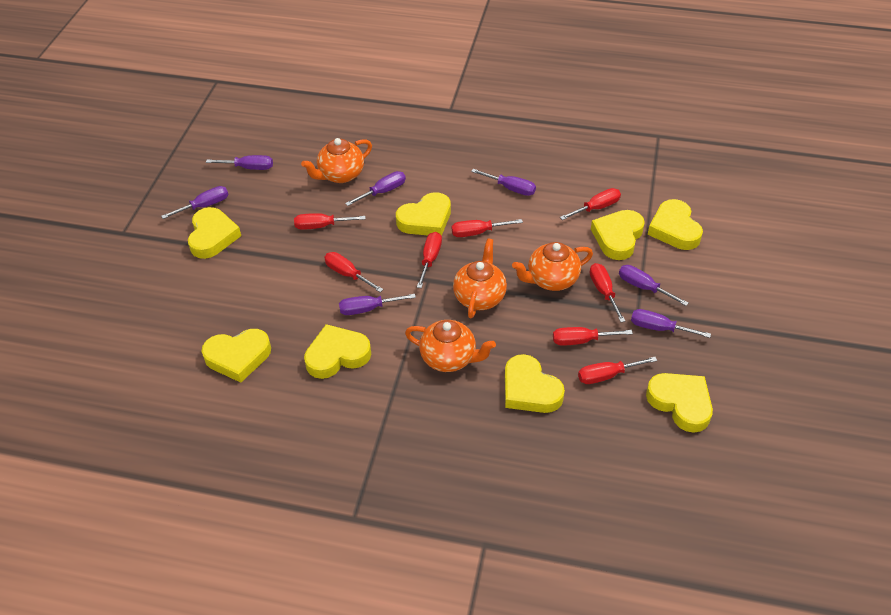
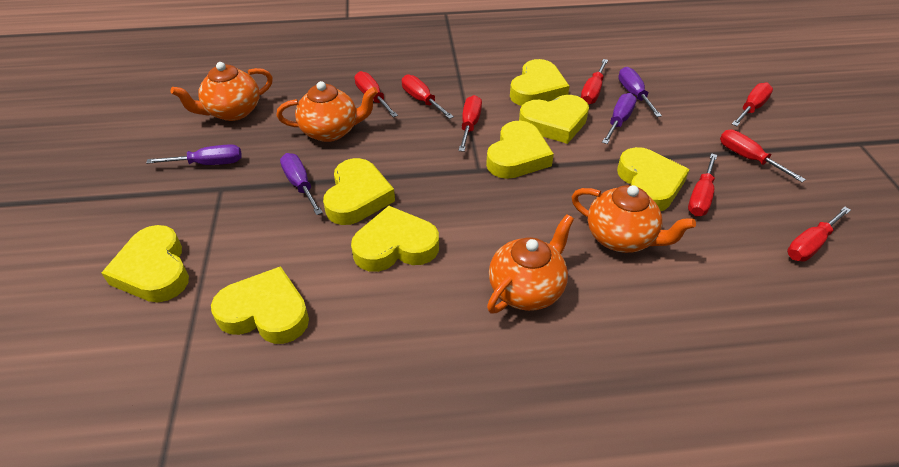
purple screwdriver: 7 -> 4

